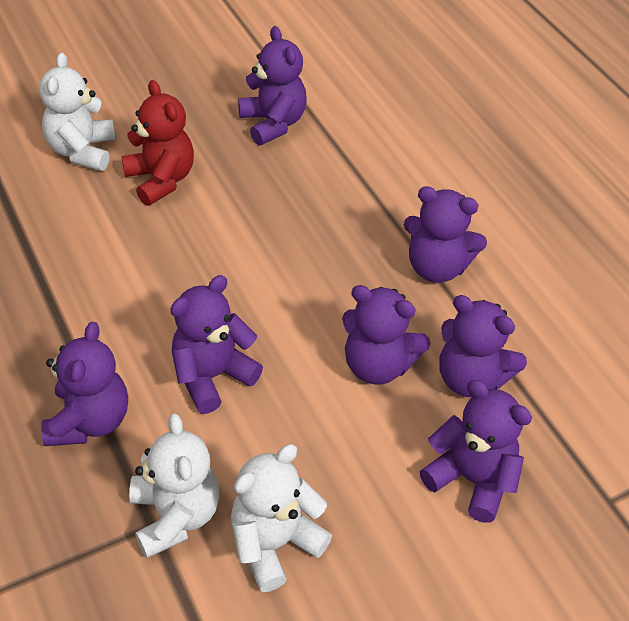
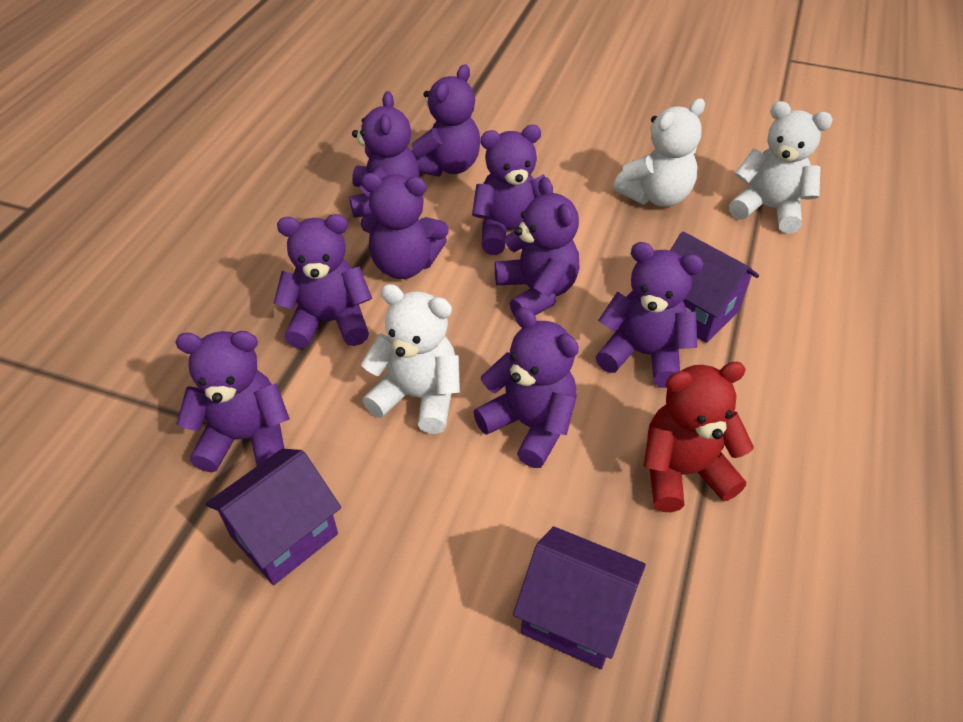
purple house: 0 -> 3
purple teddy bear: 7 -> 9

